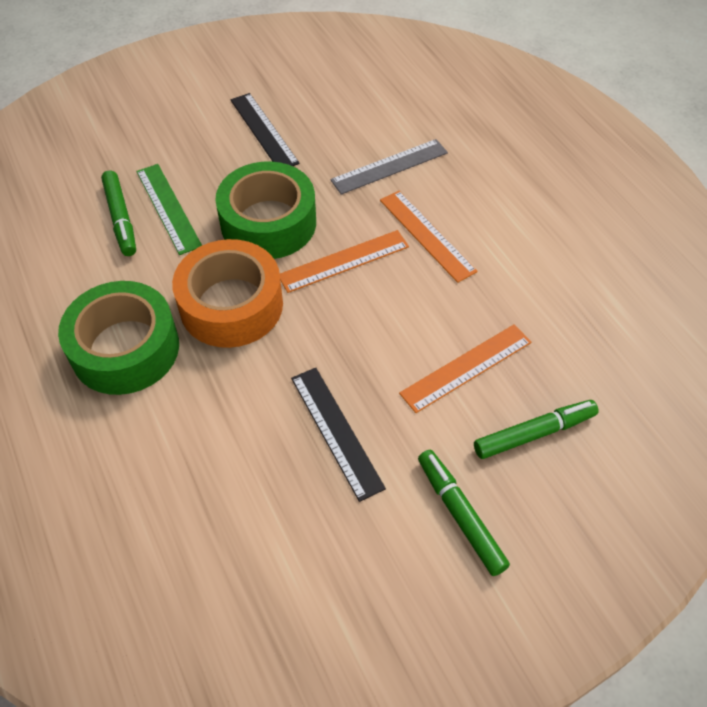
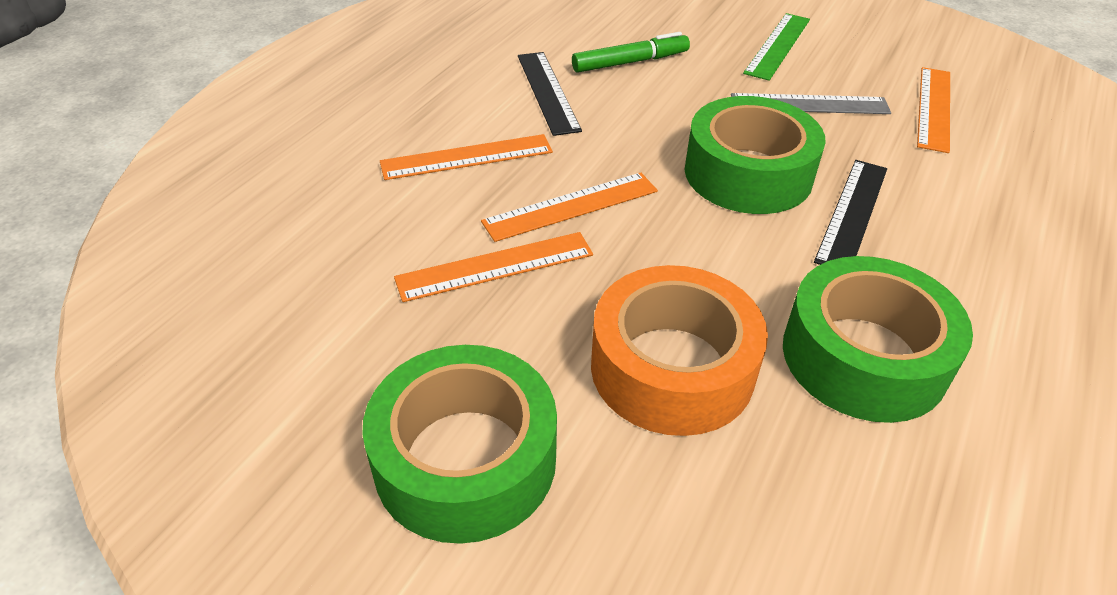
green marker: 3 -> 1
green tape: 2 -> 3
orange ruler: 3 -> 4

